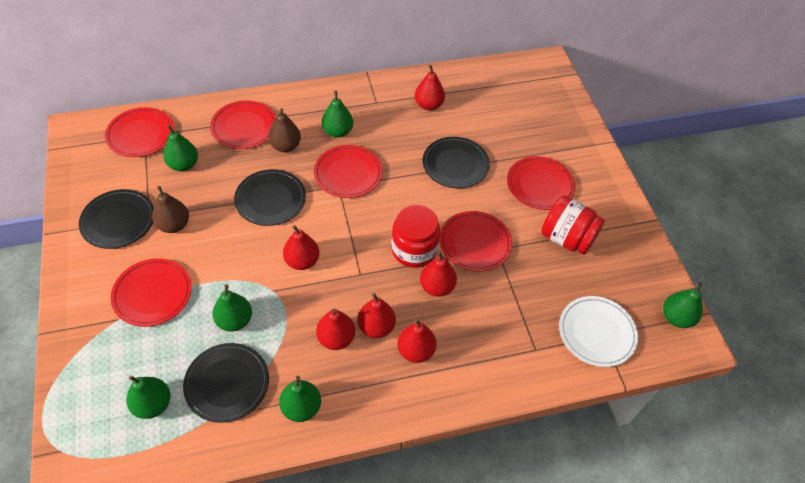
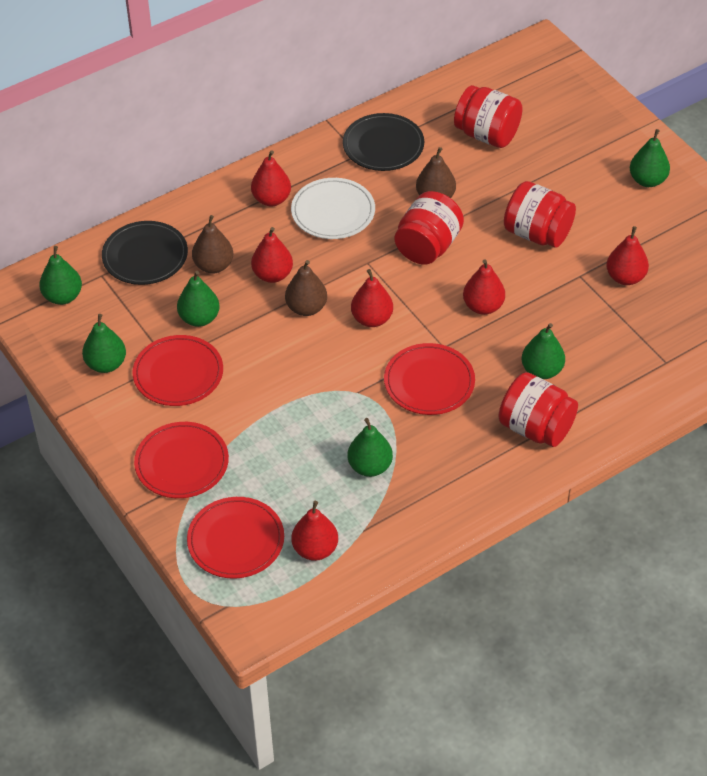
black plate: 4 -> 2
brown pear: 2 -> 3
red jar: 2 -> 4
red plate: 6 -> 4

